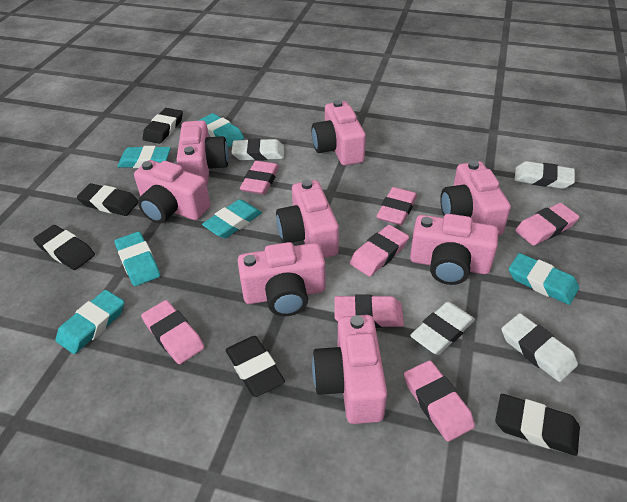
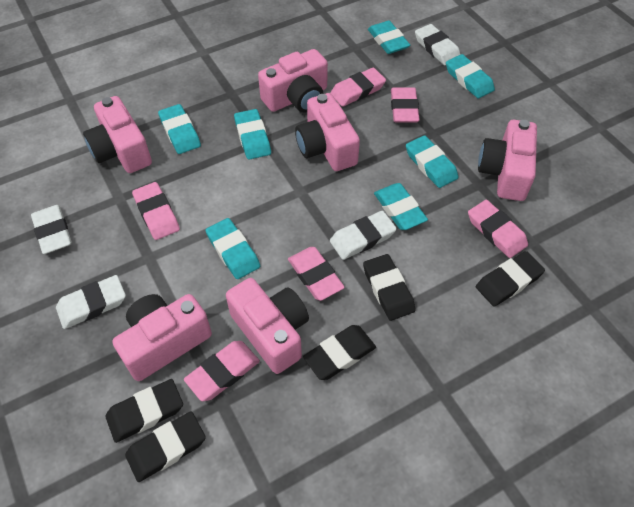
pink camera: 8 -> 6
pink eraser: 7 -> 6
turquoise eraser: 6 -> 7

